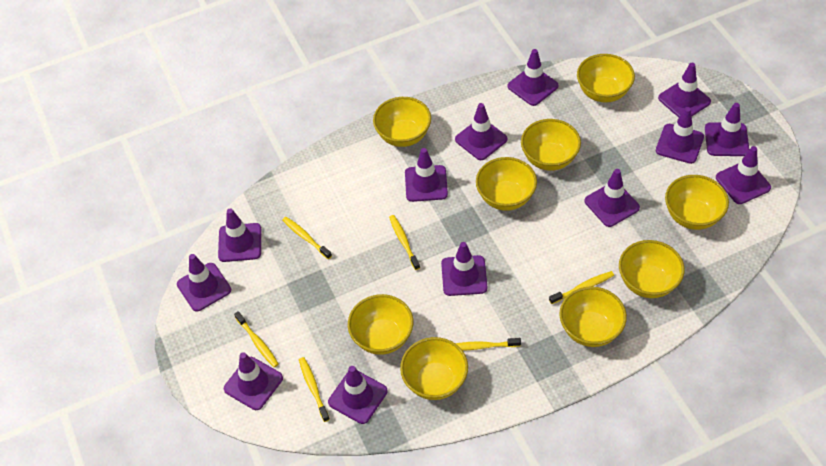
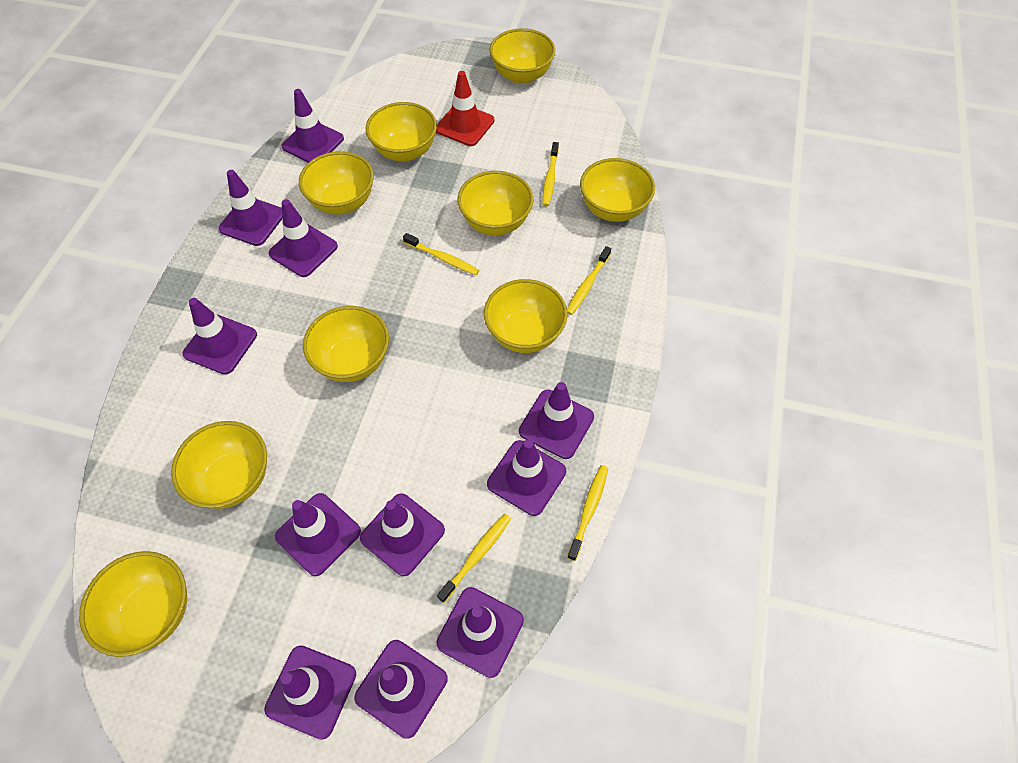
purple traffic cone: 13 -> 11
red traffic cone: 0 -> 1
yellow toothbrush: 6 -> 5

